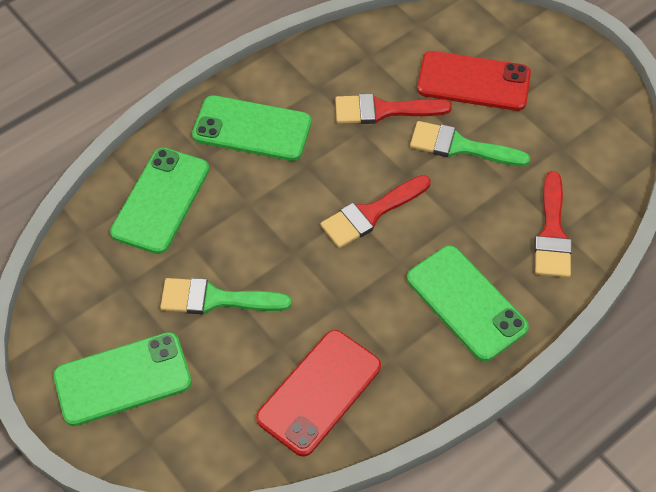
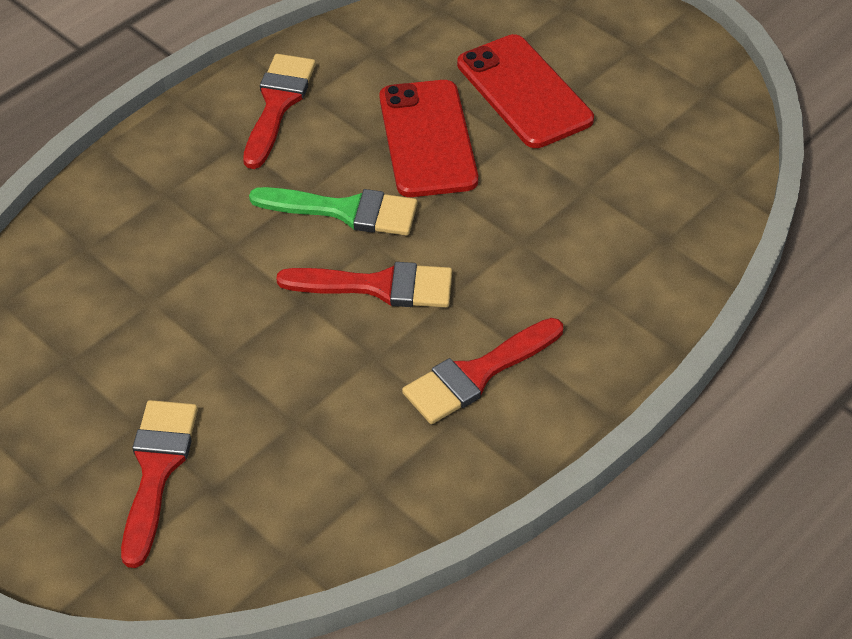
green brush: 2 -> 1
green phone: 4 -> 0
red brush: 3 -> 4

